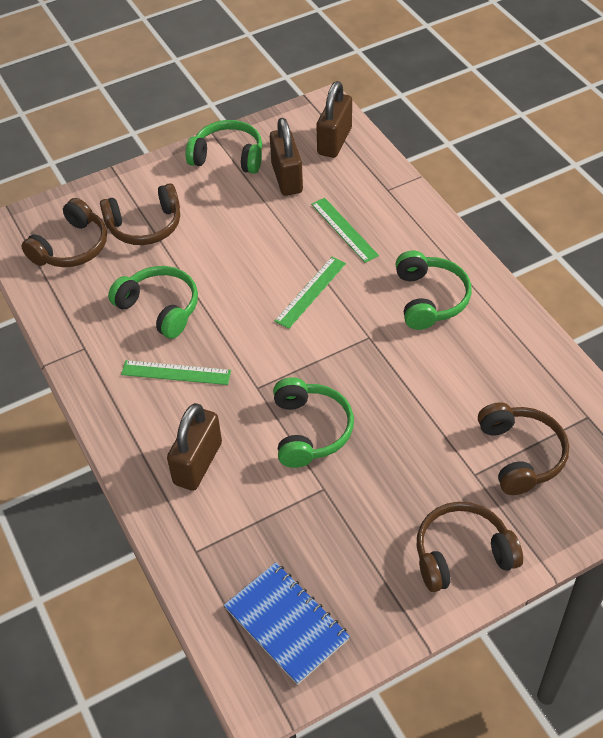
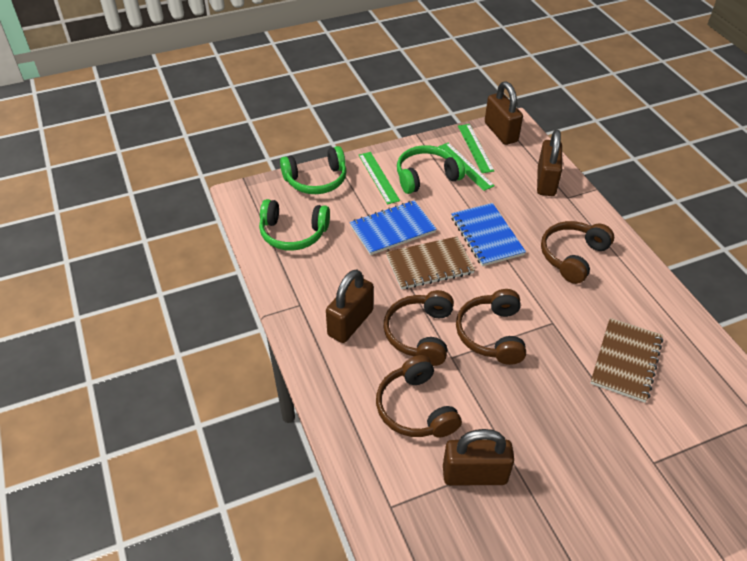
blue notebook: 1 -> 2
brown notebook: 0 -> 2
brown padlock: 3 -> 4
green headphones: 4 -> 3

